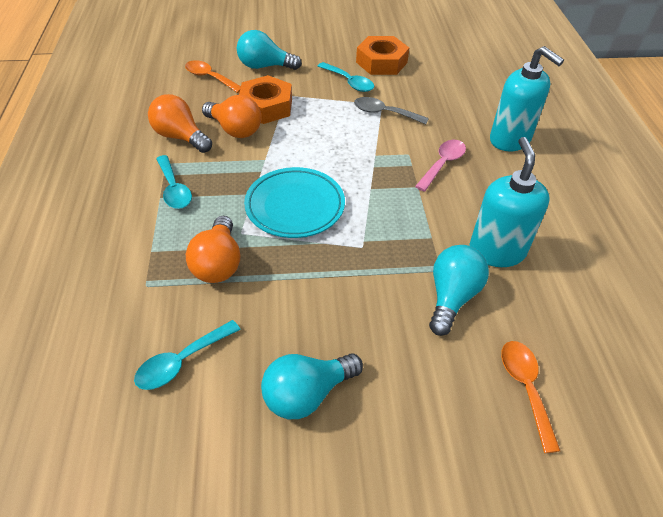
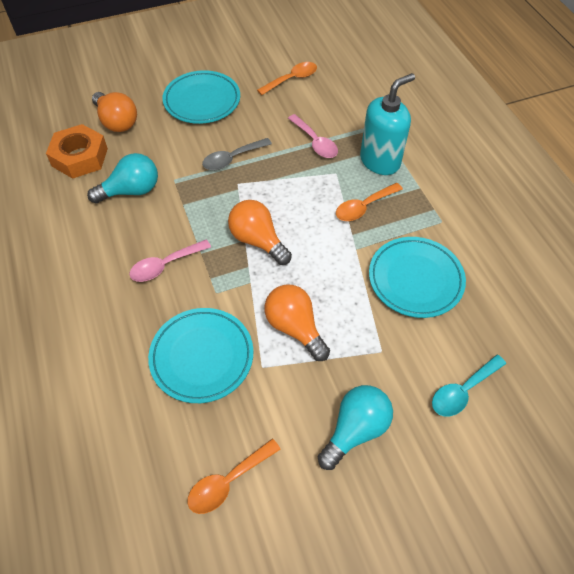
orange nut: 2 -> 1
orange spoon: 2 -> 3
pink spoon: 1 -> 2
turquoise light bulb: 3 -> 2
turquoise plate: 1 -> 3
turquoise soap dispenser: 2 -> 1
turquoise spoon: 3 -> 1

